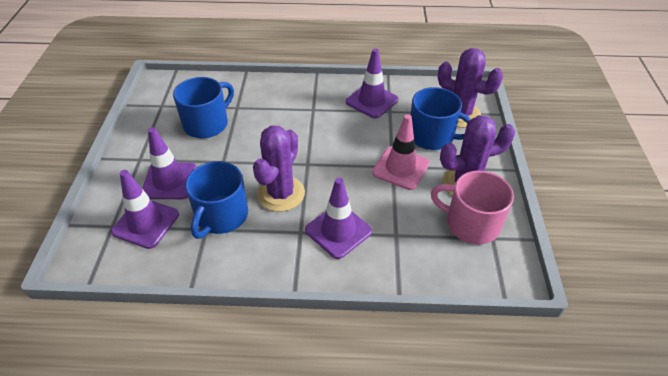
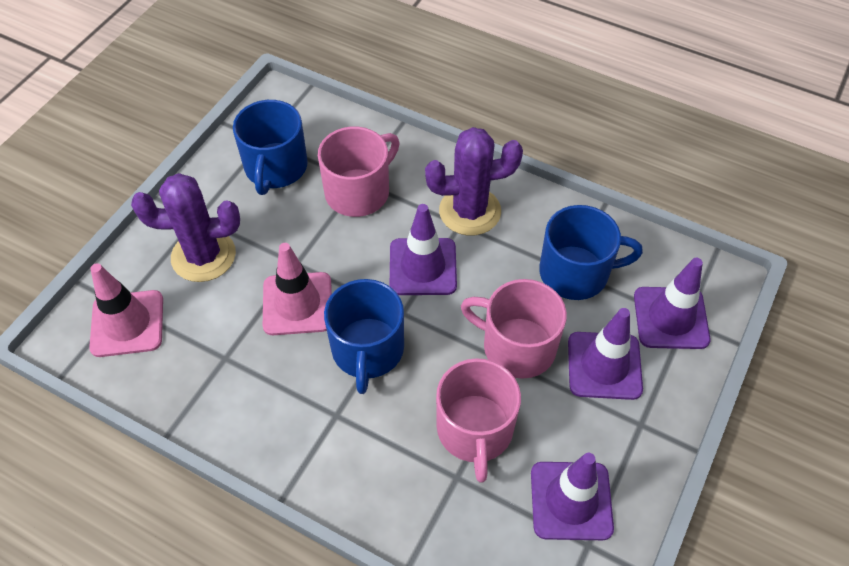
pink mug: 1 -> 3
pink traffic cone: 1 -> 2
purple cactus: 3 -> 2

